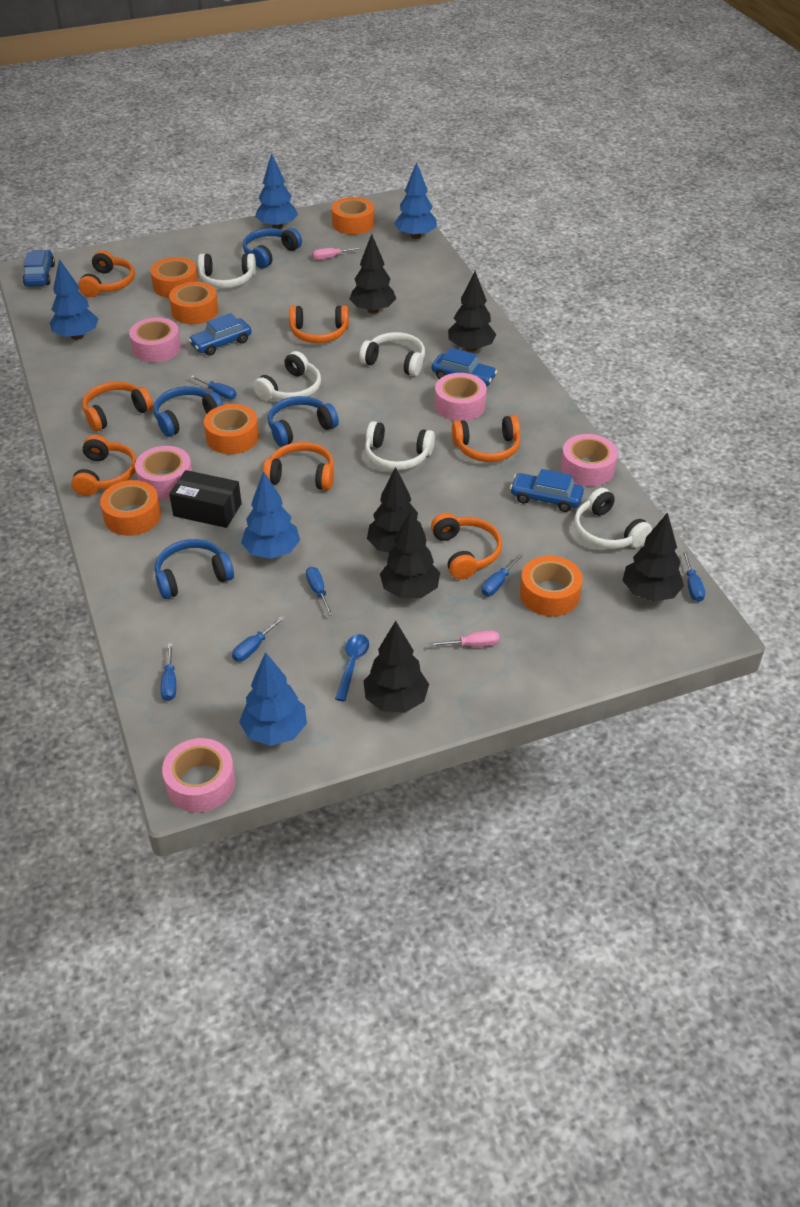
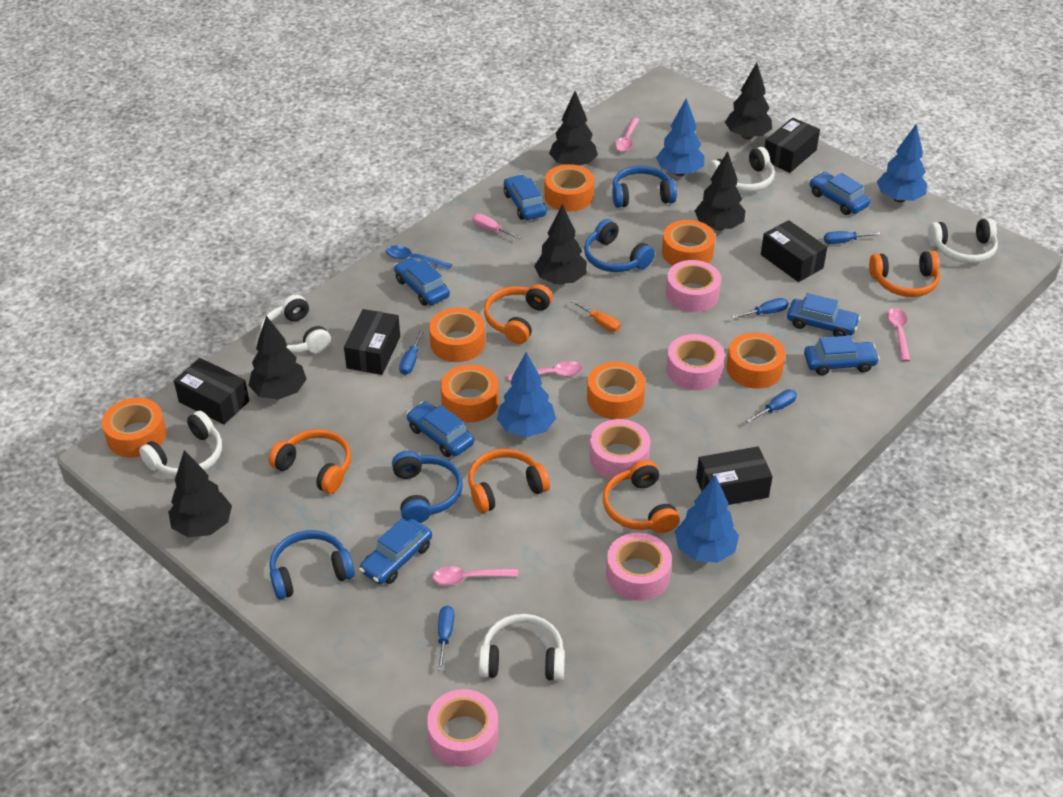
black box: 1 -> 5
blue car: 4 -> 7
blue screwdriver: 6 -> 5
blue tree: 5 -> 4
orange headphones: 7 -> 5
orange screwdriver: 0 -> 1
orange tape: 6 -> 7
pink screwdriver: 2 -> 1
pink spoon: 0 -> 4

